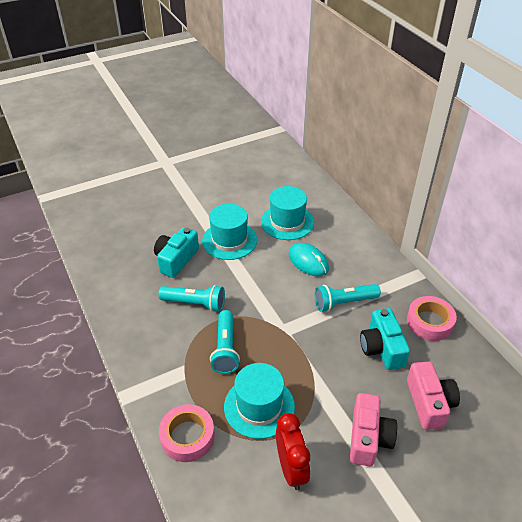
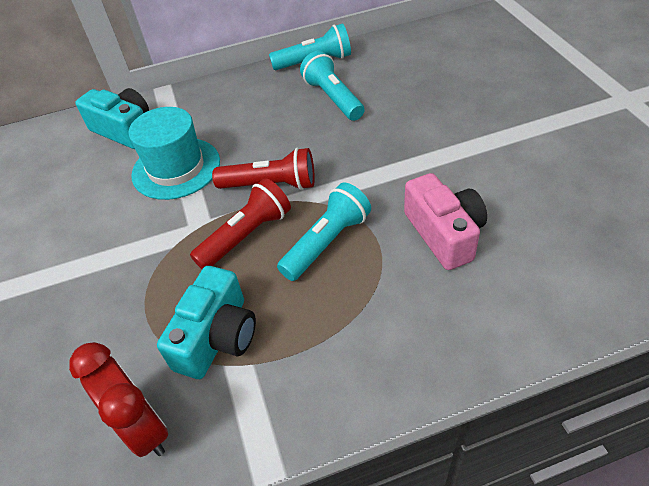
pink camera: 2 -> 1
pink tape: 2 -> 0
red flashlight: 0 -> 2
turquoise hat: 3 -> 1
turquoise mouse: 1 -> 0

